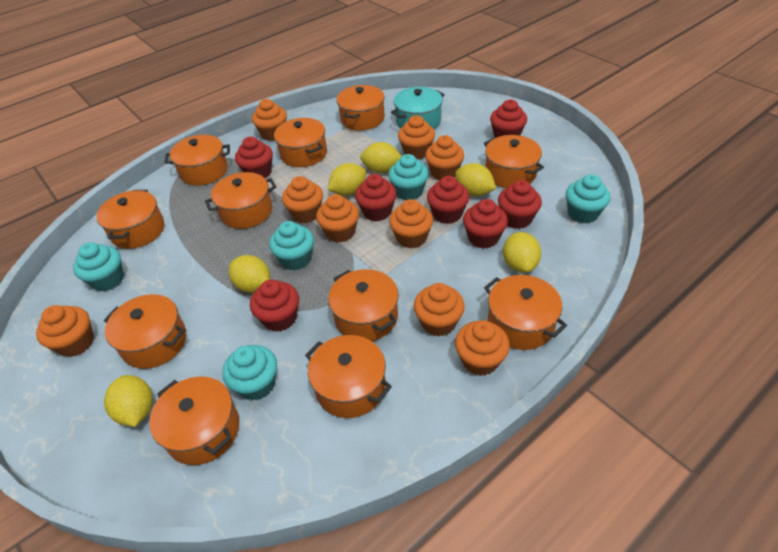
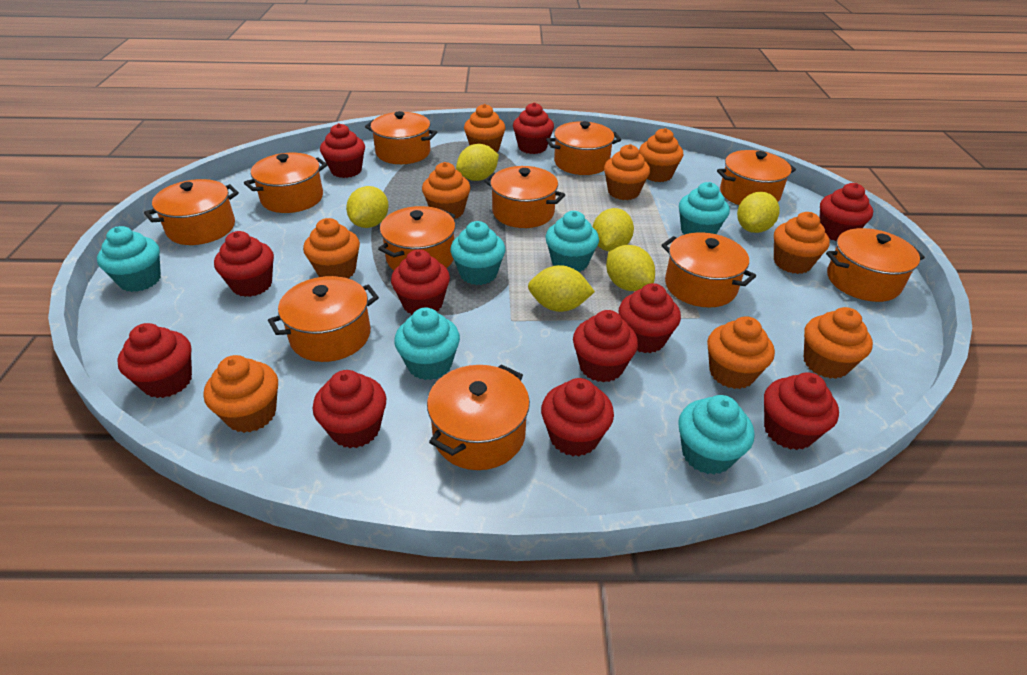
red cupcake: 7 -> 11
turquoise cupcake: 5 -> 6
turquoise pot: 1 -> 0

